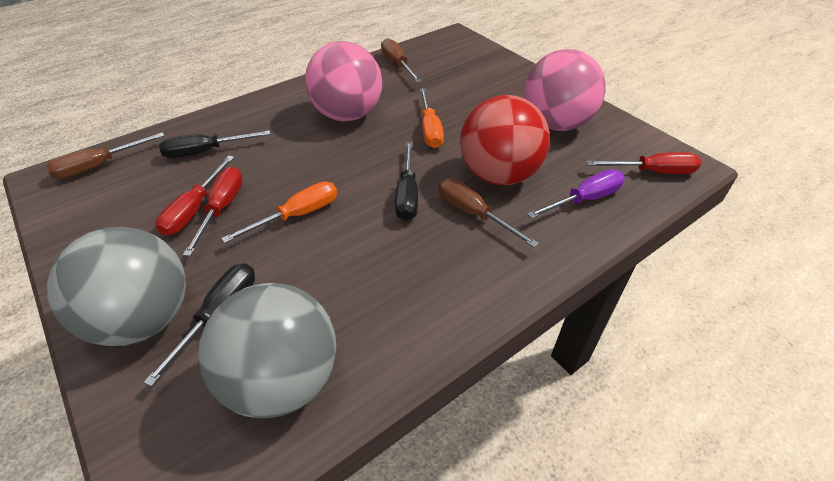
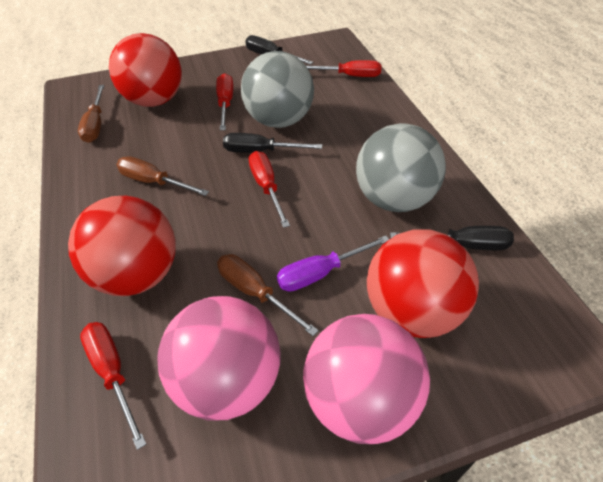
orange screwdriver: 2 -> 0
red ball: 1 -> 3
red screwdriver: 3 -> 4

